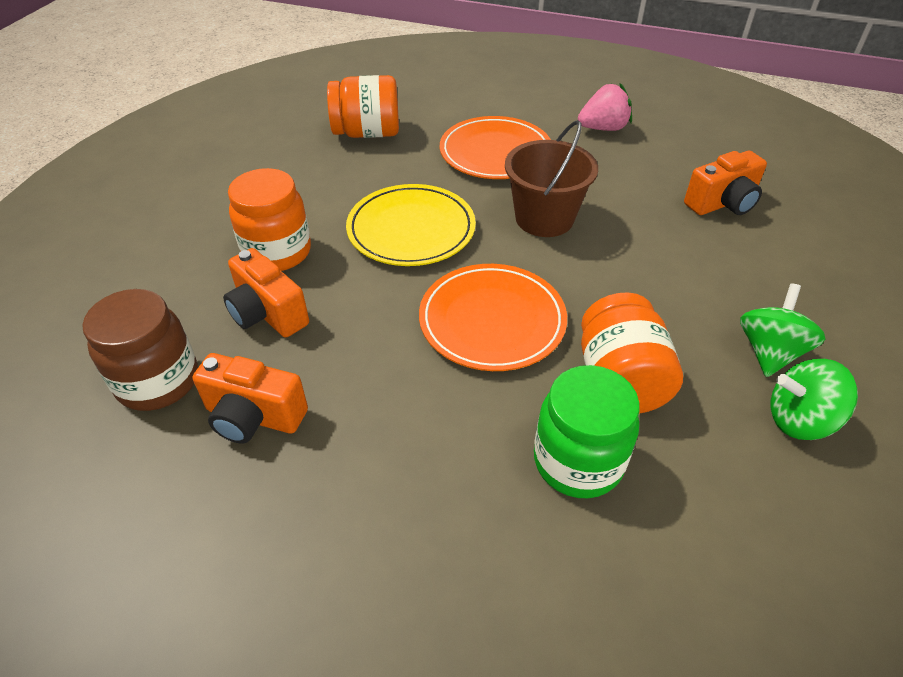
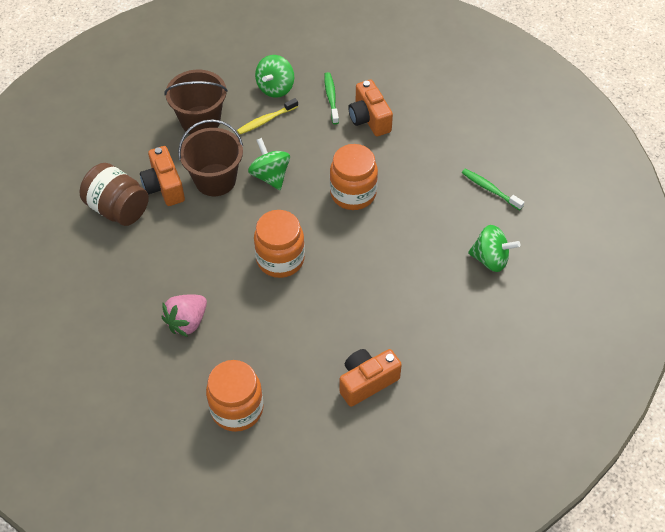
brown bucket: 1 -> 2
green jar: 1 -> 0
green spinning top: 2 -> 3
green toothbrush: 0 -> 2
orange plate: 2 -> 0
yellow plate: 1 -> 0
yellow toothbrush: 0 -> 1

